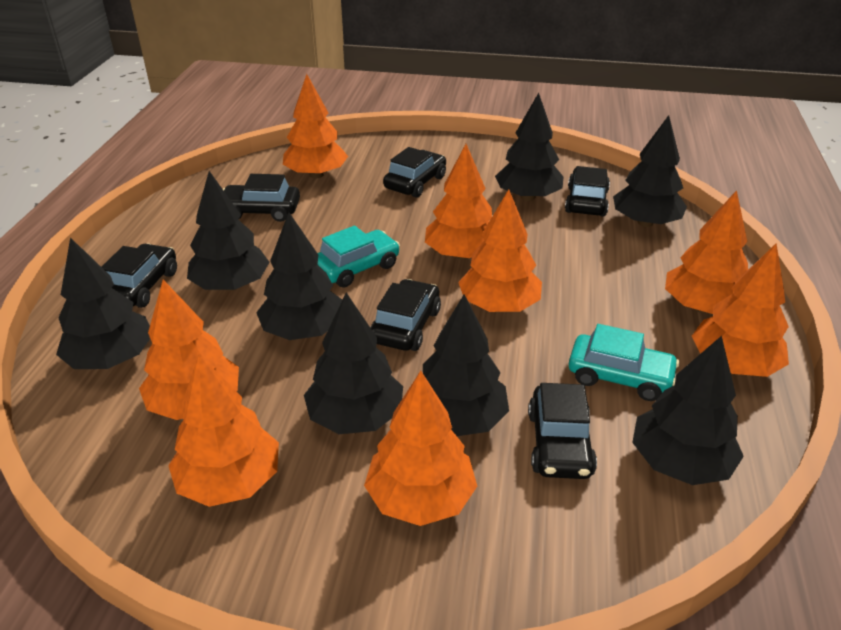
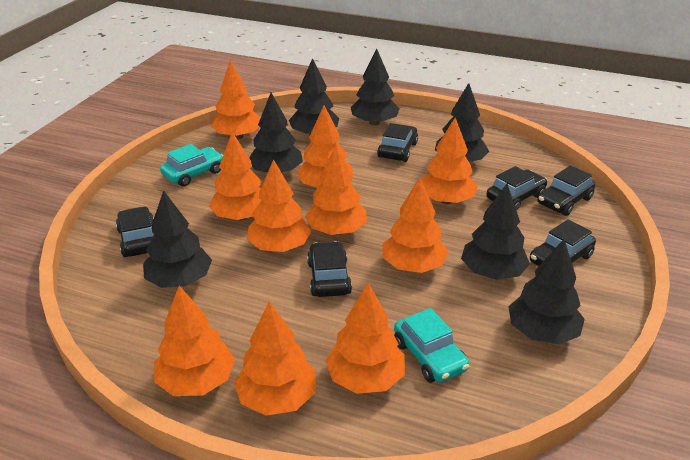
black tree: 8 -> 7
orange tree: 8 -> 10

